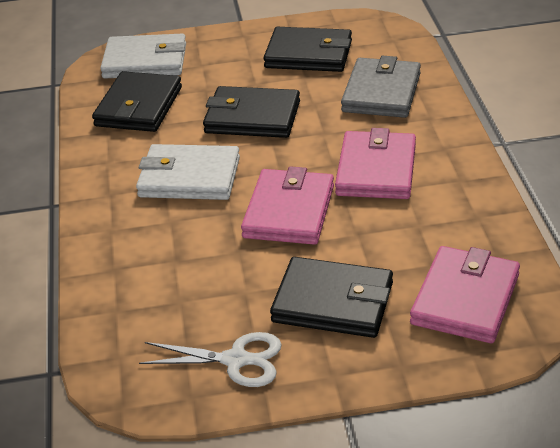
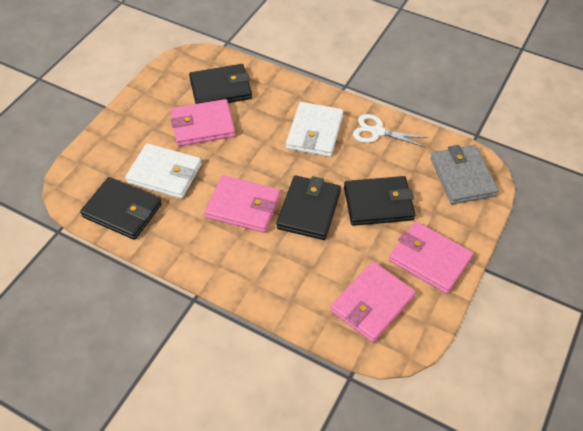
pink wallet: 3 -> 4

